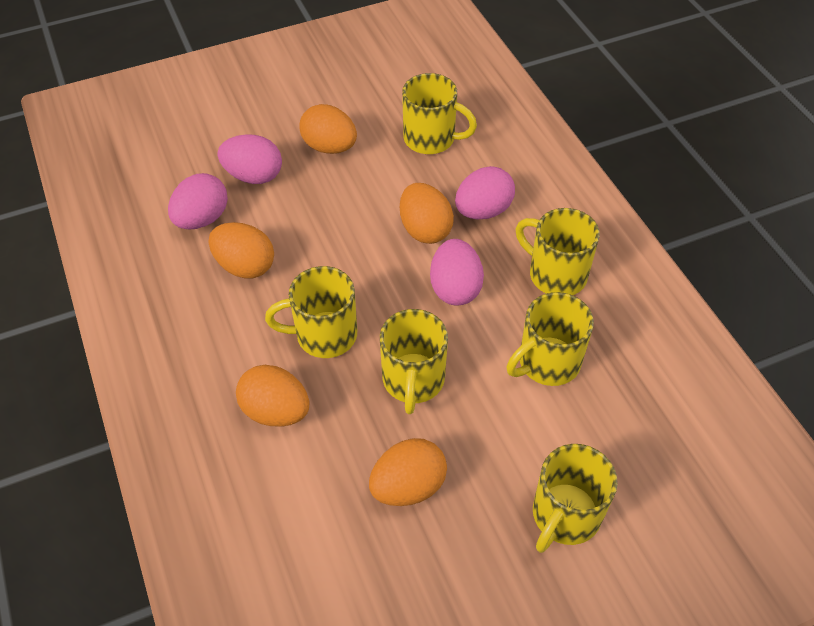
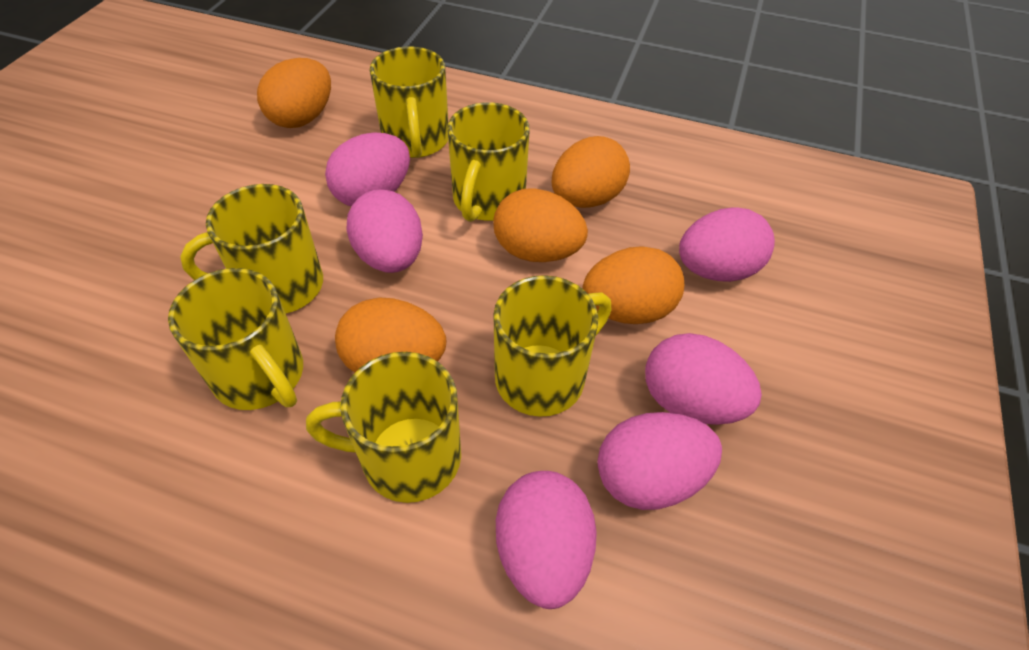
pink egg: 4 -> 6

